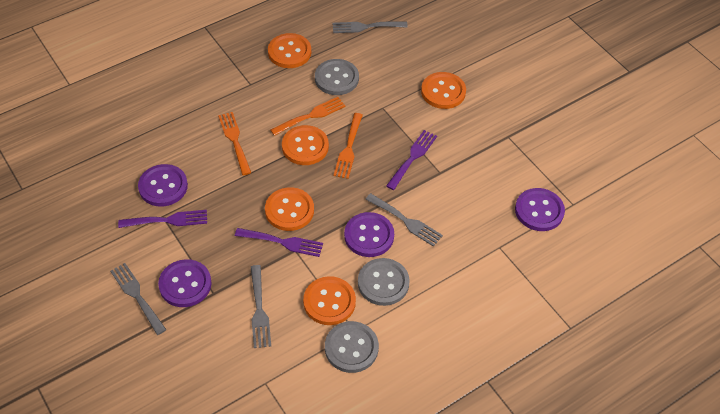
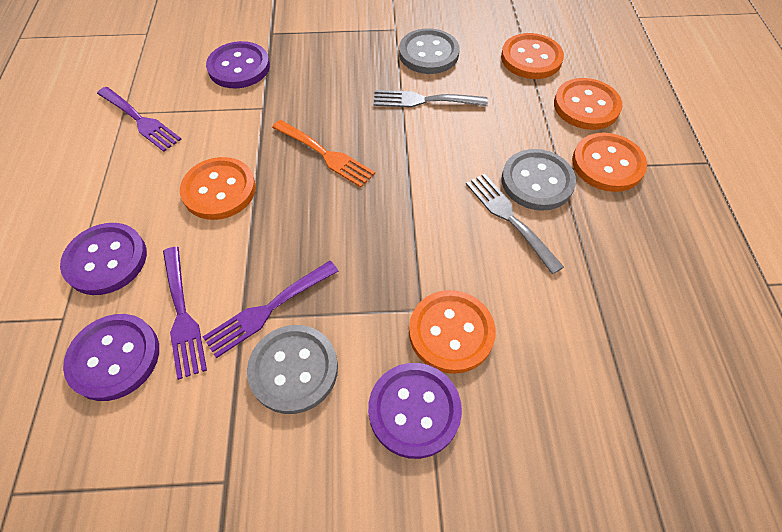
grey fork: 4 -> 2
orange fork: 3 -> 1

